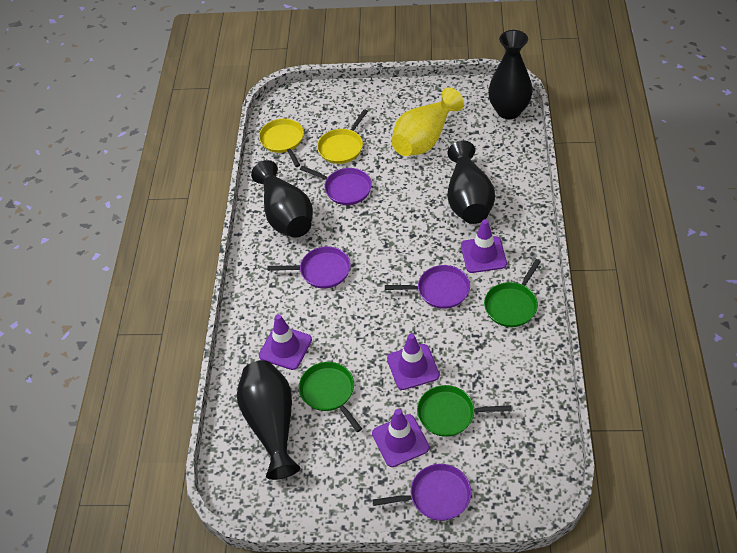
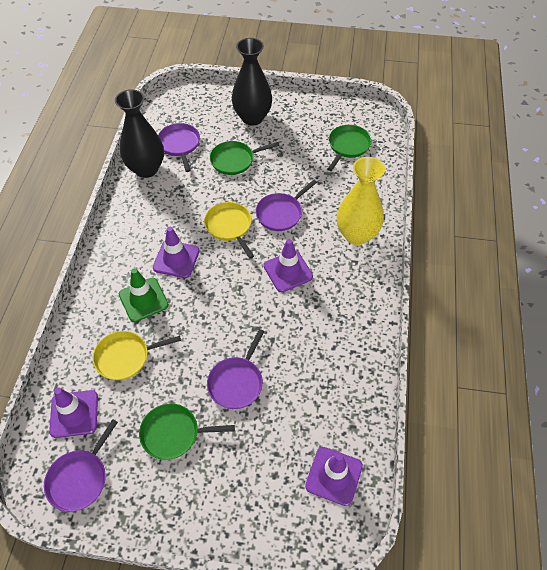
black vase: 4 -> 2
green traffic cone: 0 -> 1

